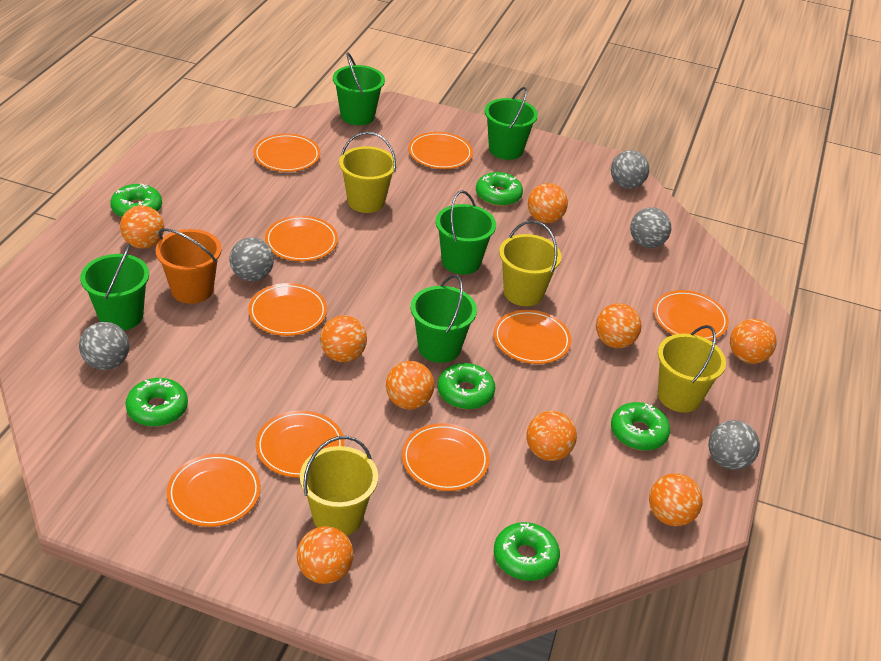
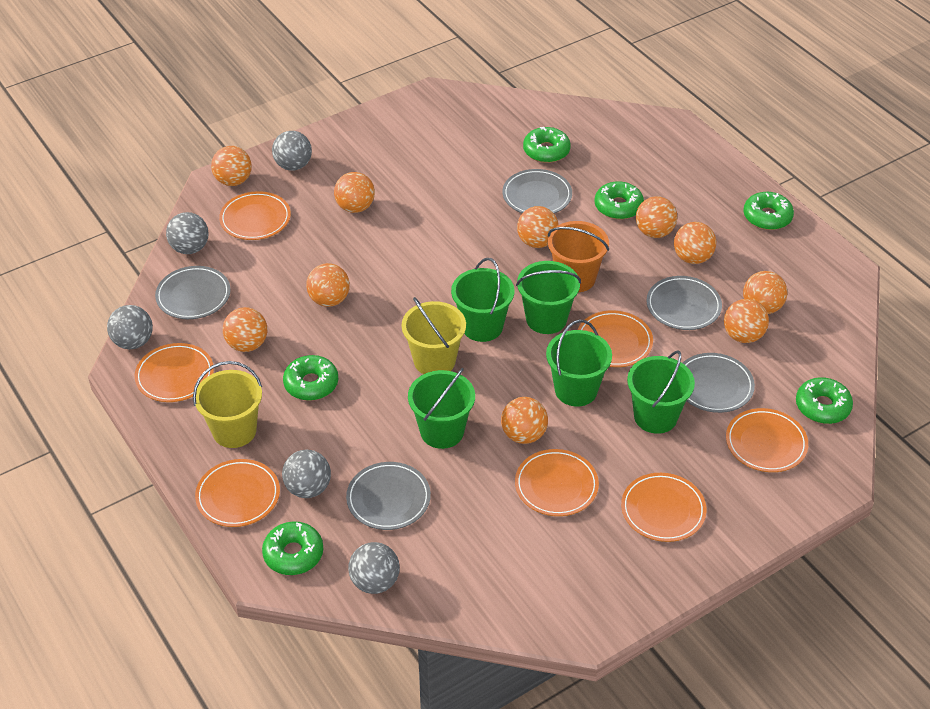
grey plate: 0 -> 5
orange ball: 9 -> 10
orange plate: 9 -> 7
yellow bucket: 4 -> 2

